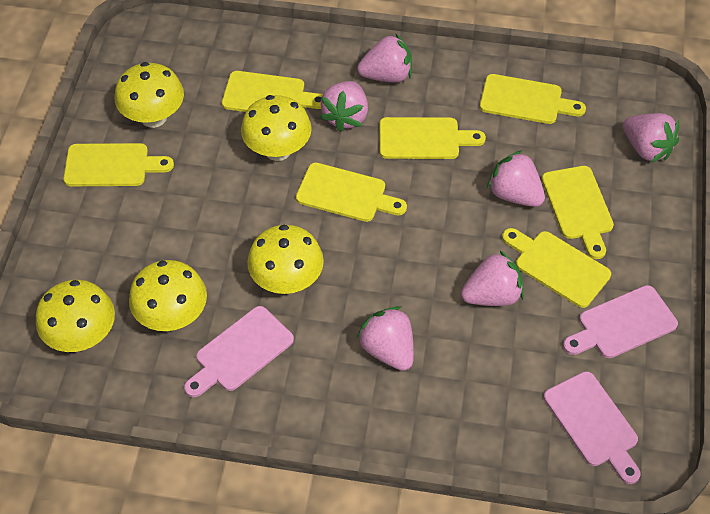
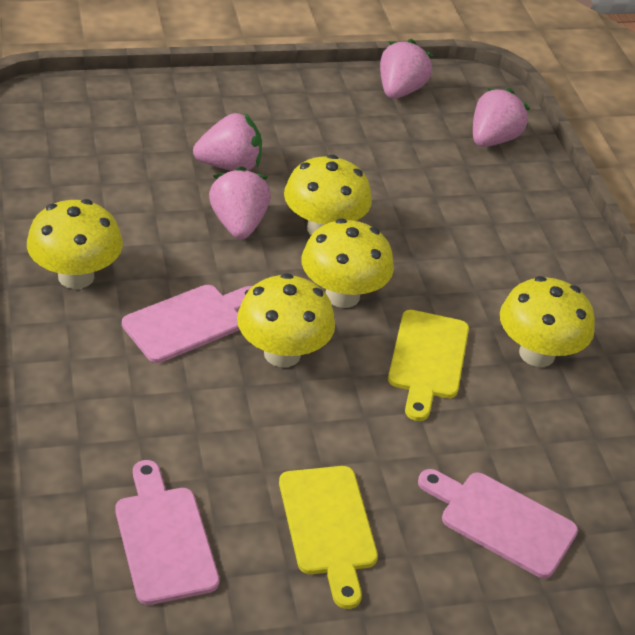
pink strawberry: 6 -> 4
yellow cutting board: 7 -> 2

